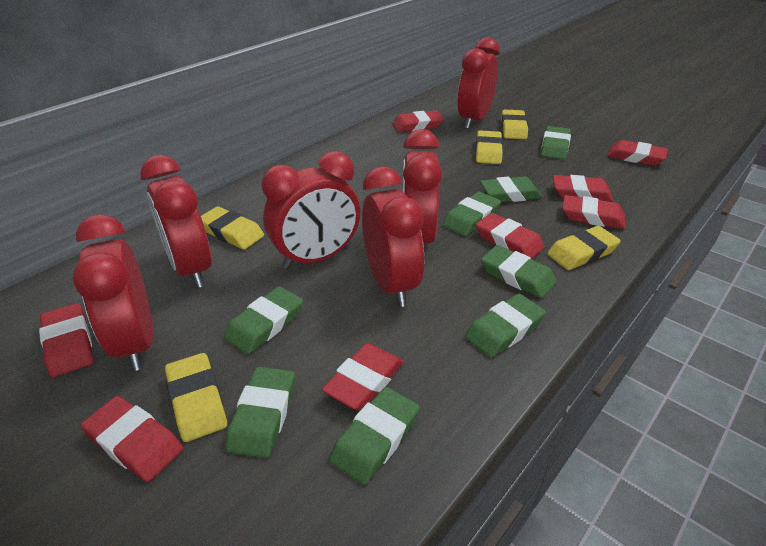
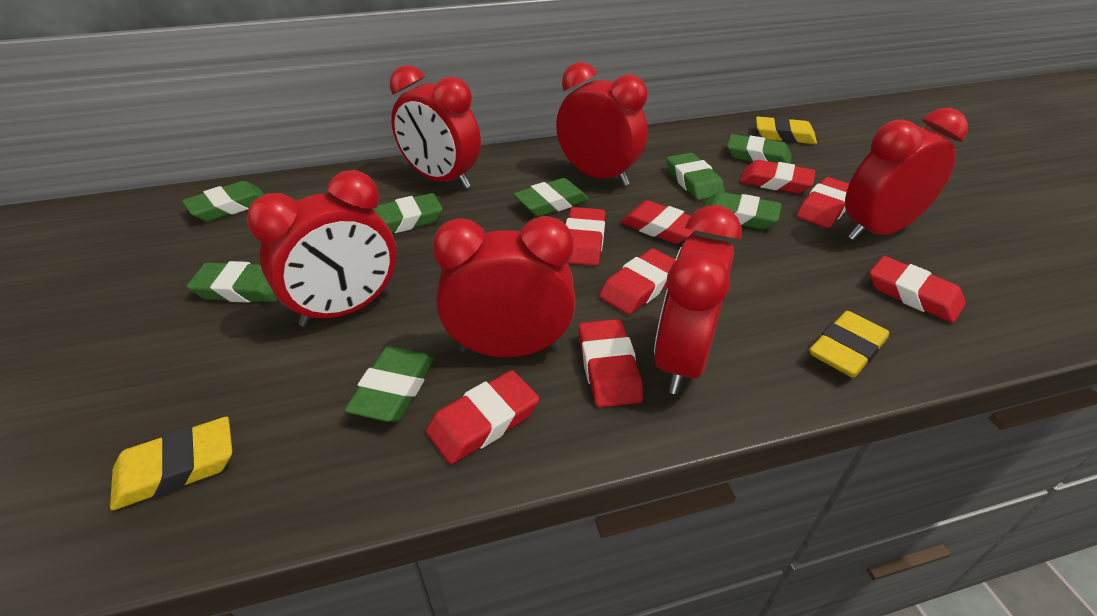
yellow eraser: 5 -> 3

